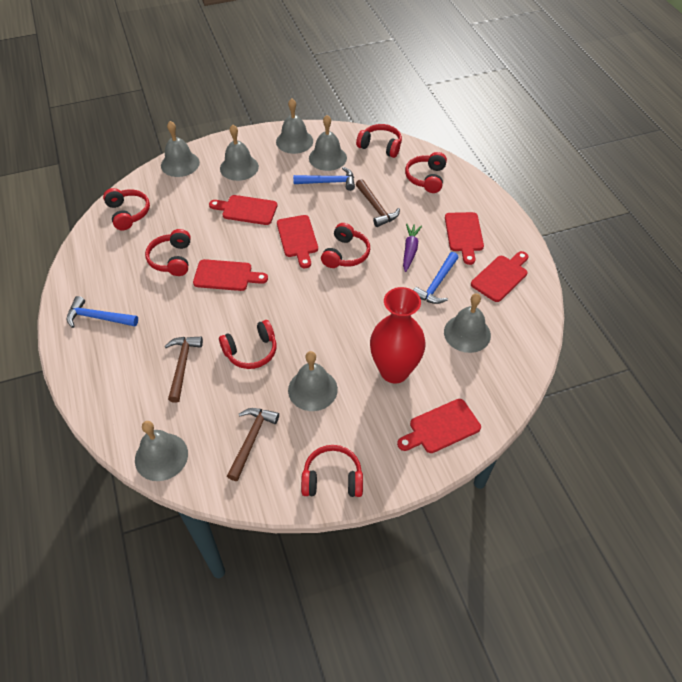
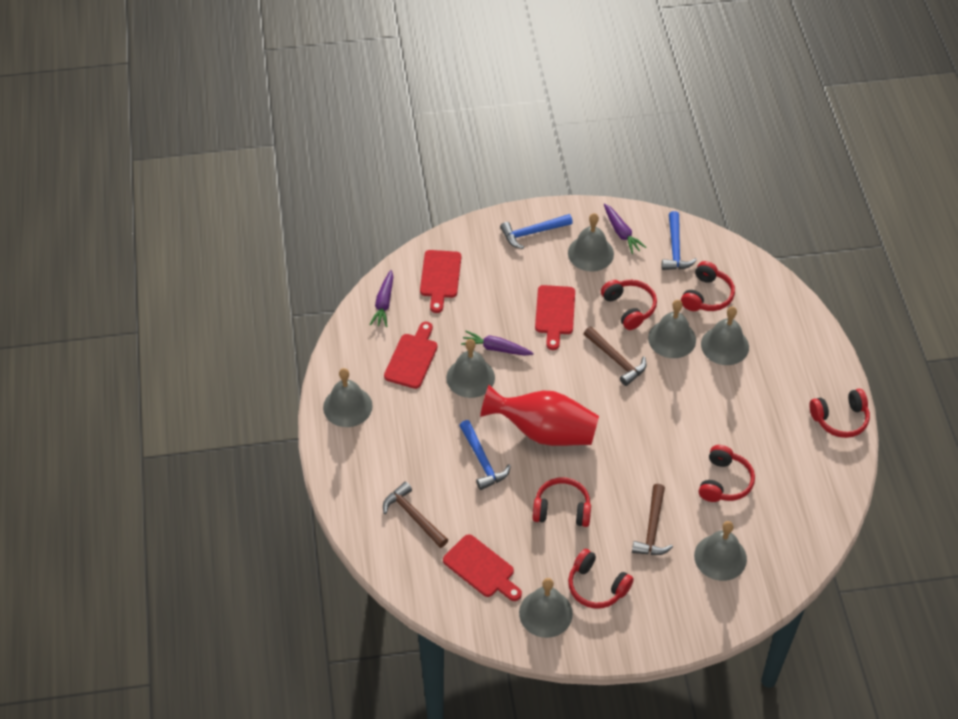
purple carrot: 1 -> 3
red cutting board: 6 -> 4
red headphones: 7 -> 6

